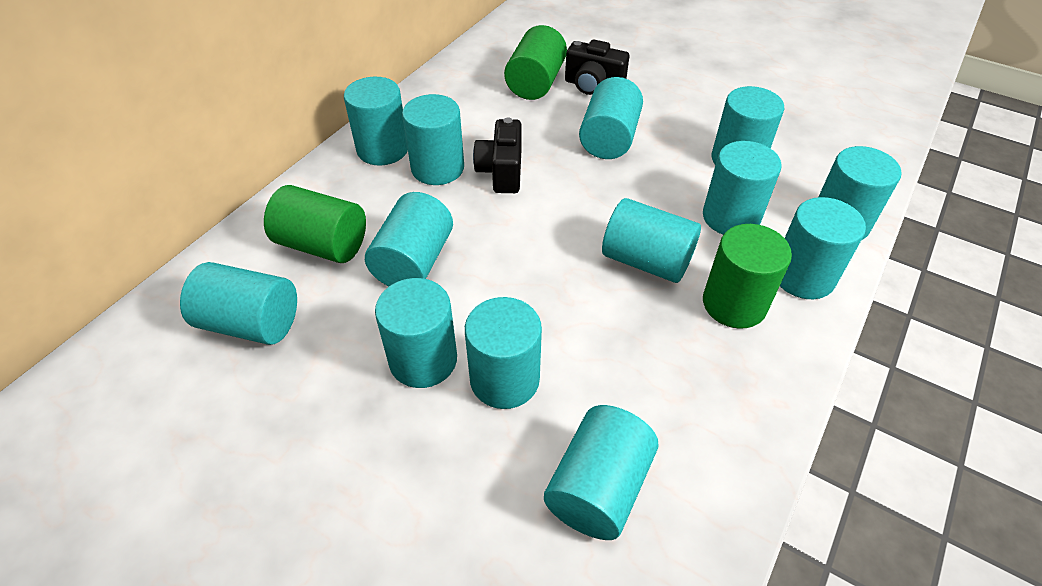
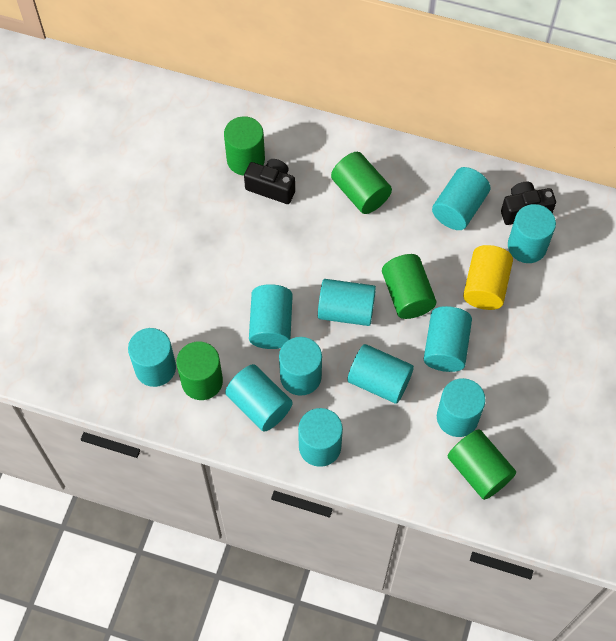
green cylinder: 3 -> 5
turquoise cylinder: 13 -> 11
yellow cylinder: 0 -> 1

